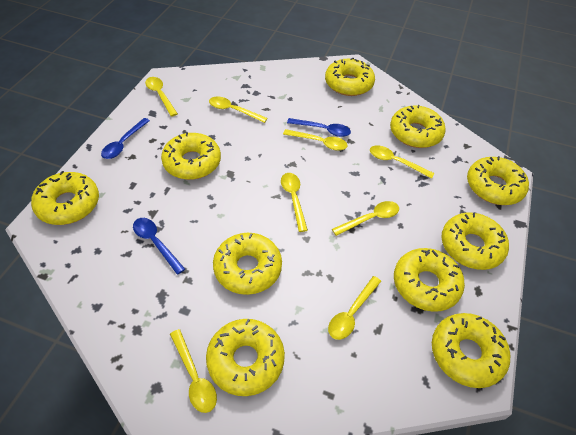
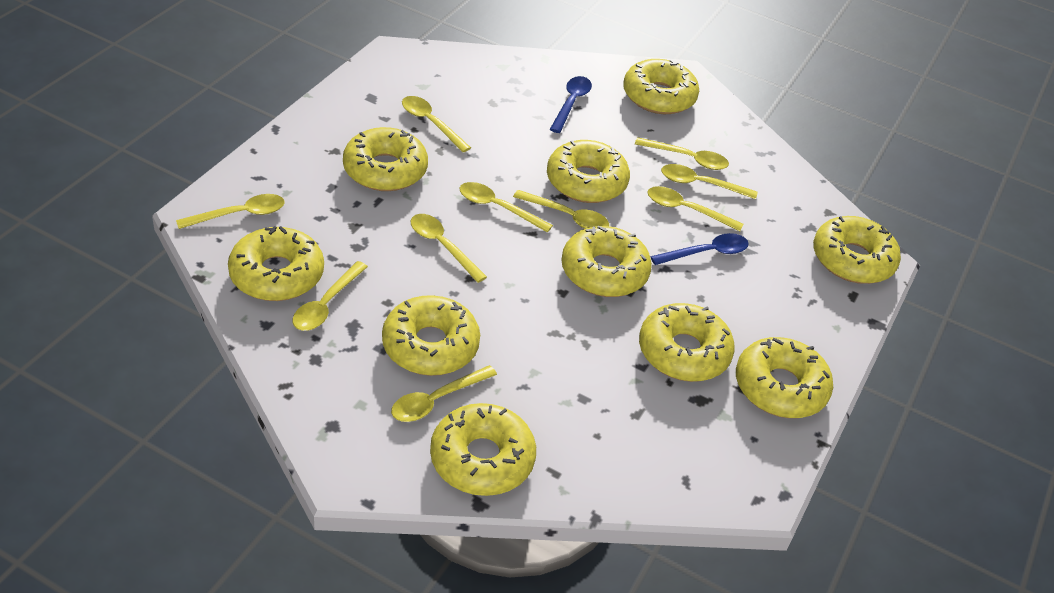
blue spoon: 3 -> 2
yellow spoon: 8 -> 10

